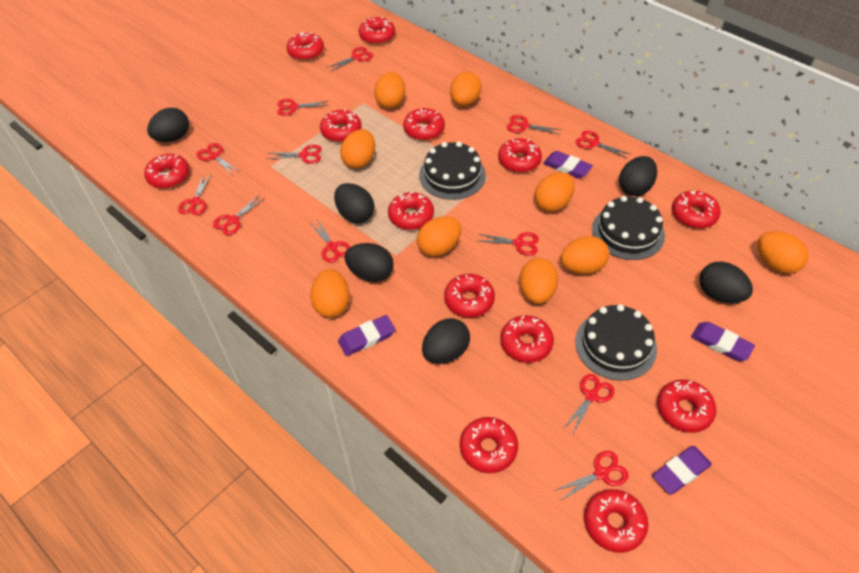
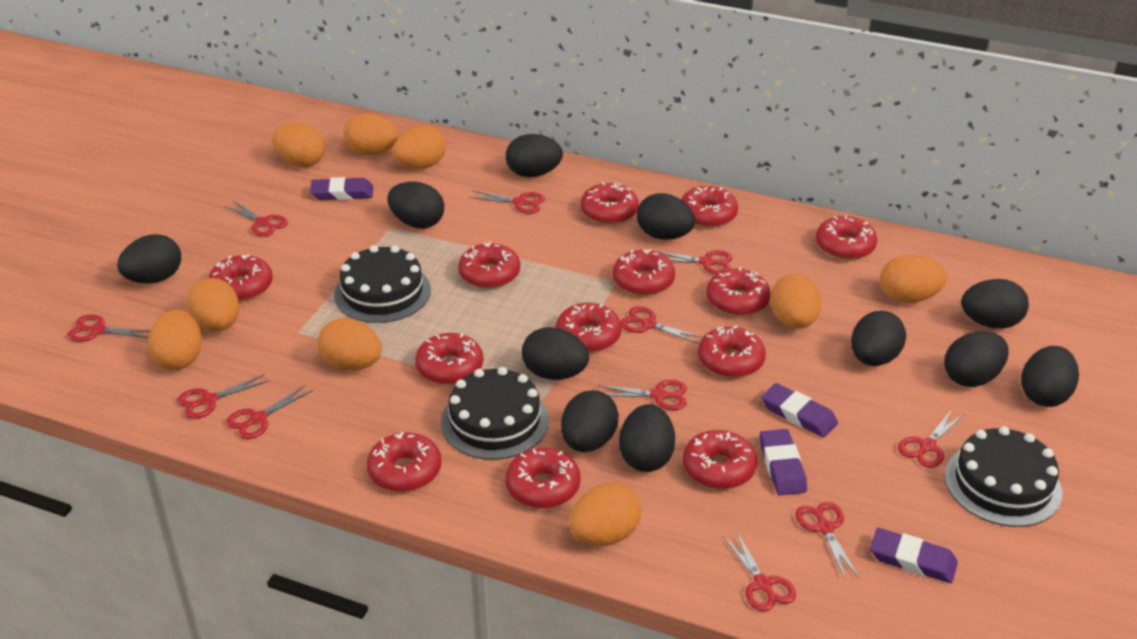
black egg: 6 -> 11
red scissors: 12 -> 11

